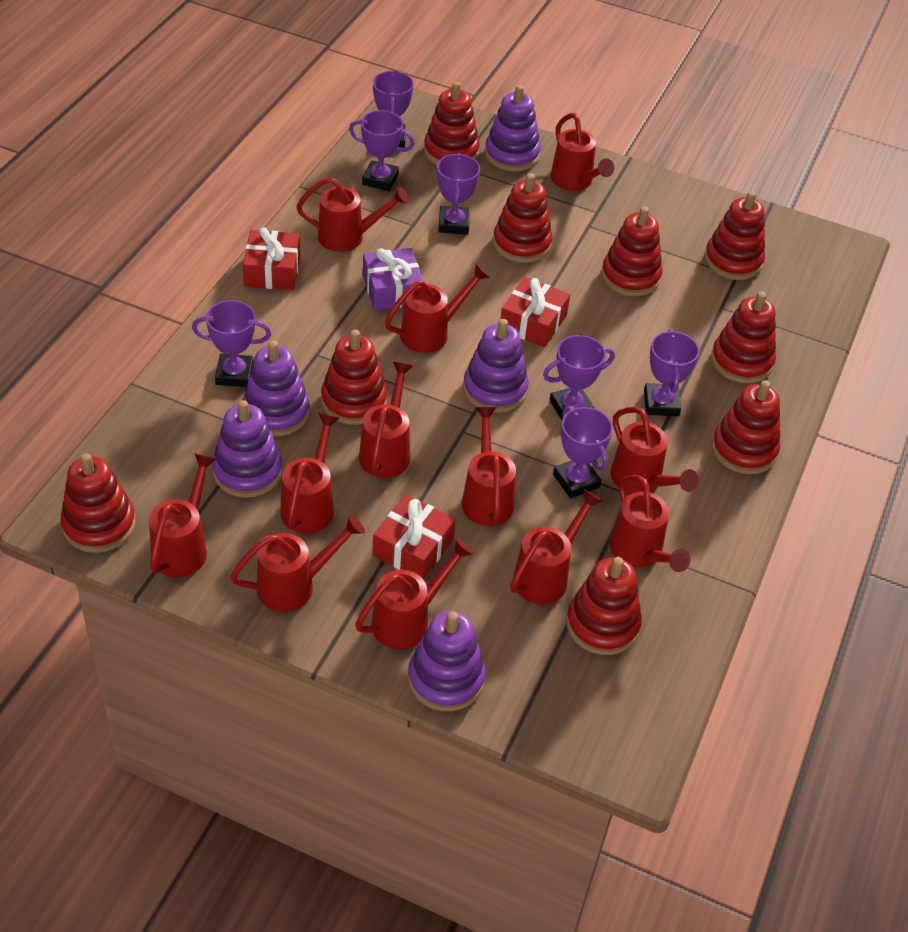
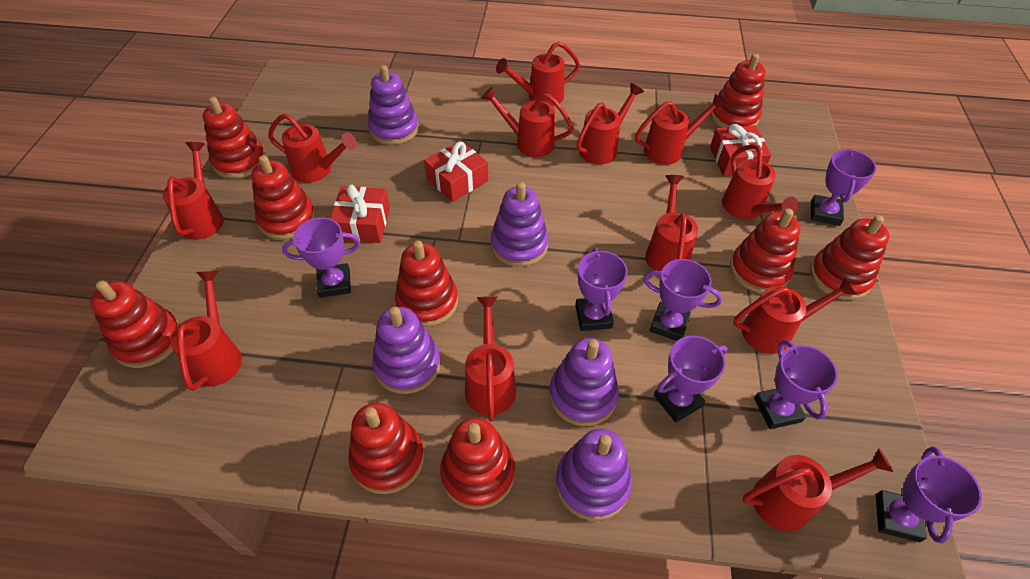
purple gift: 1 -> 0

